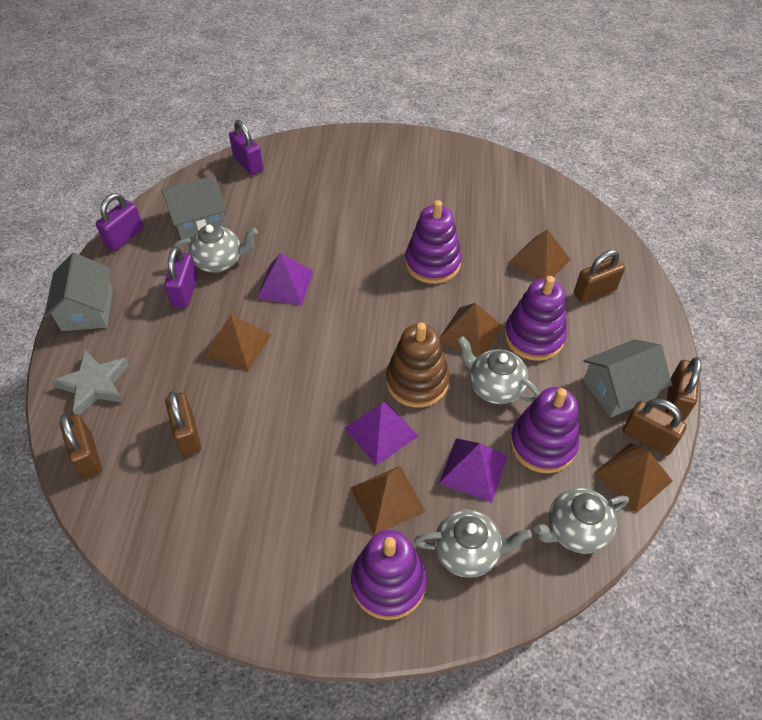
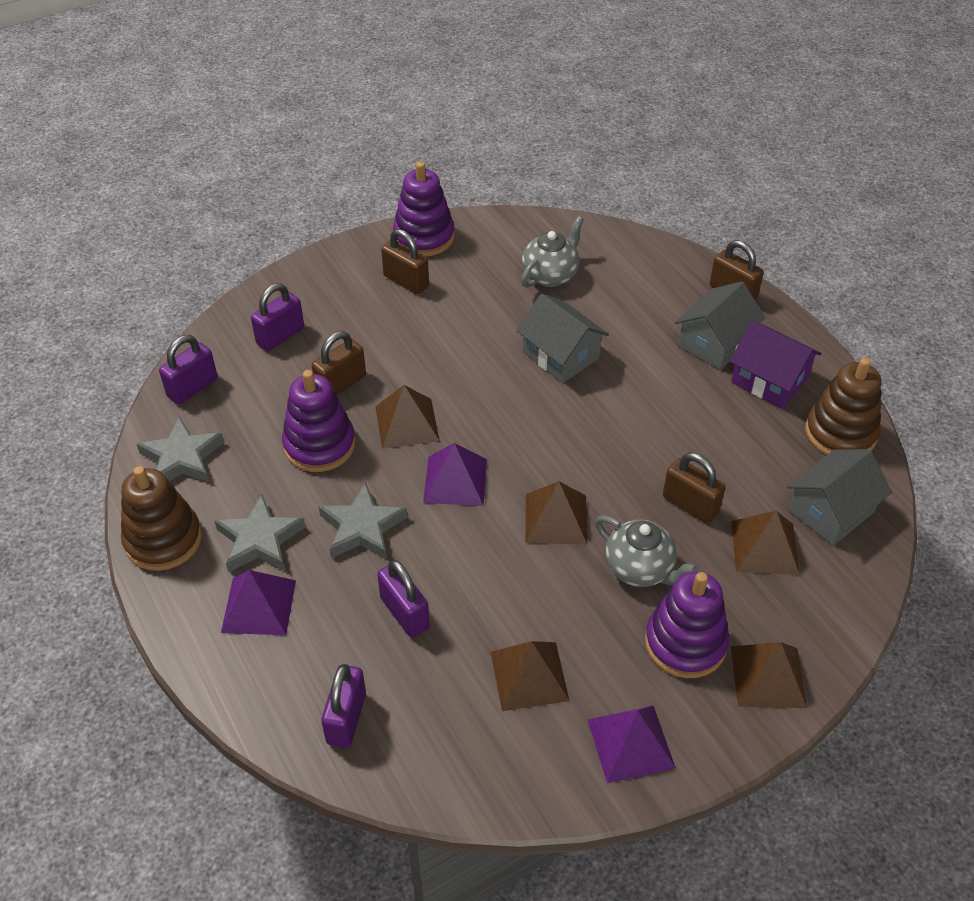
brown padlock: 5 -> 4
brown stacking toy: 1 -> 2
grey star: 1 -> 3
grey teapot: 4 -> 2
purple house: 0 -> 1
purple padlock: 3 -> 4
purple stacking toy: 4 -> 3

